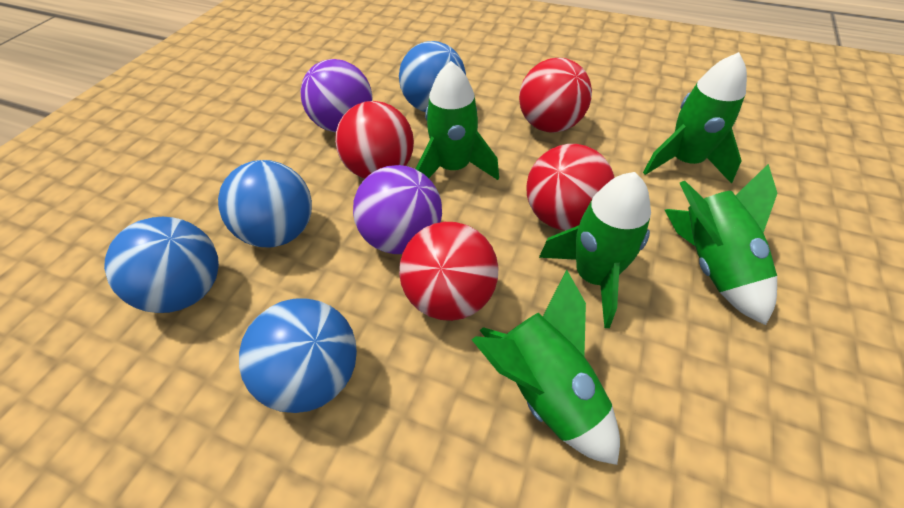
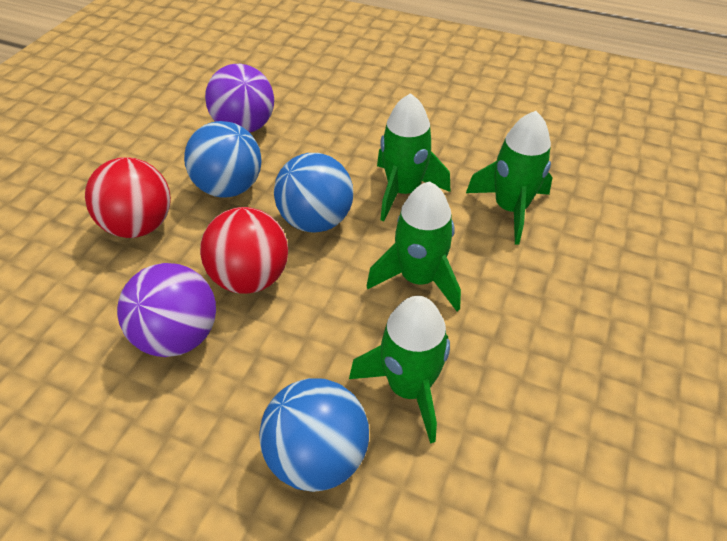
blue ball: 4 -> 3
green rocket: 5 -> 4
red ball: 4 -> 2

